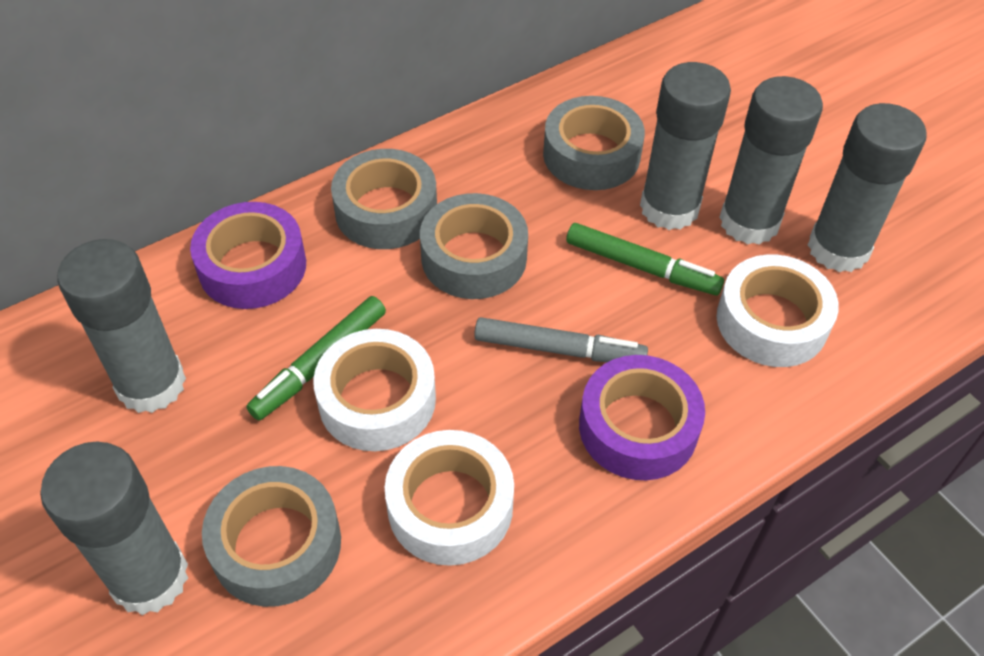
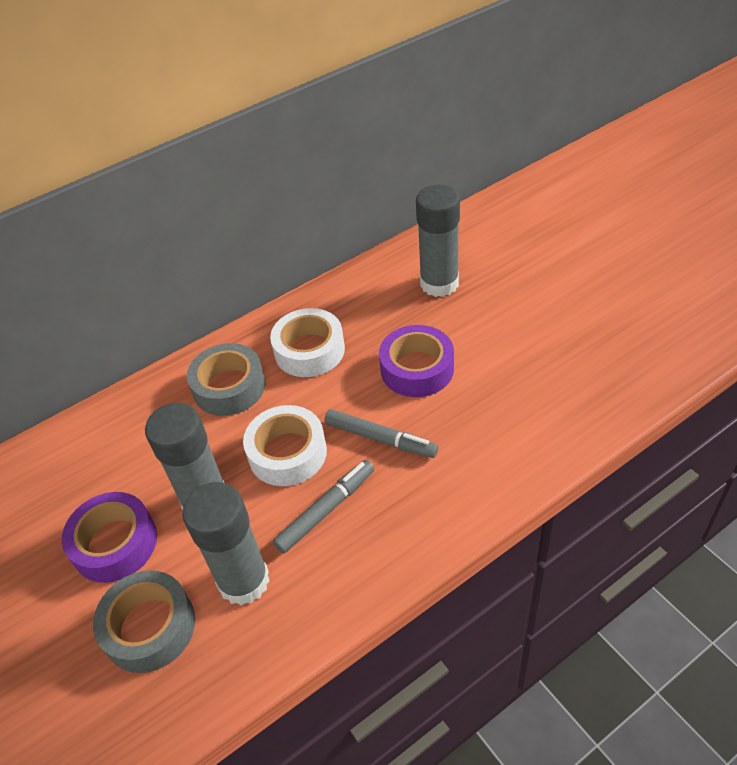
green marker: 2 -> 0
grey glue stick: 5 -> 3
grey marker: 1 -> 2
grey tape: 4 -> 2
white tape: 3 -> 2

